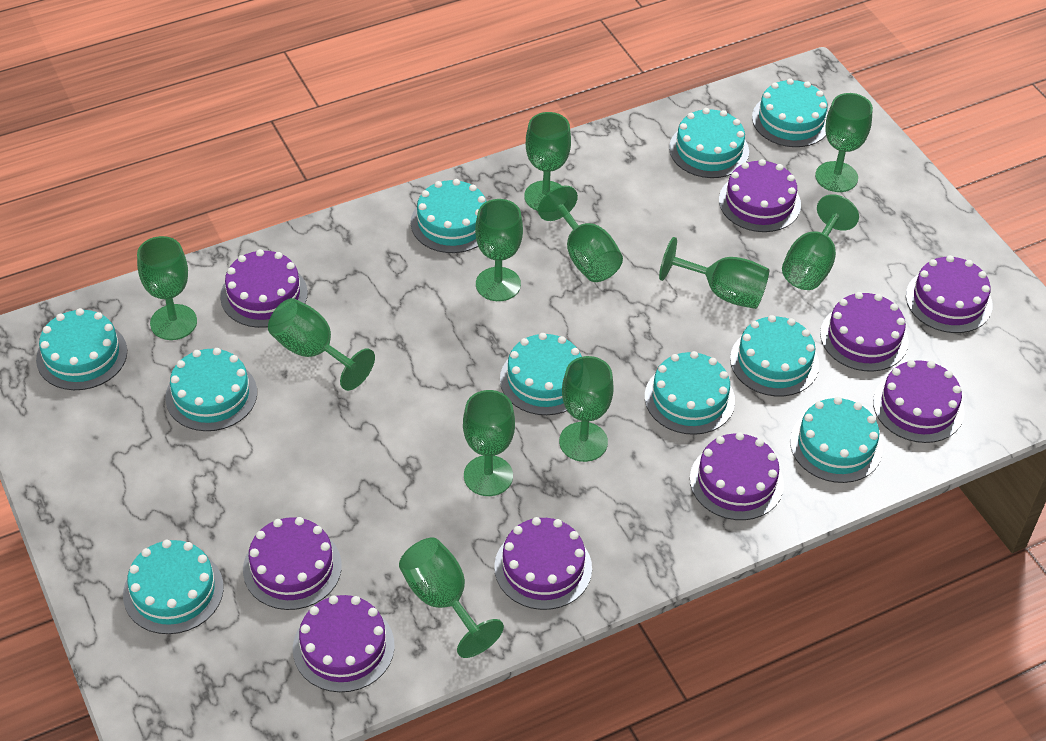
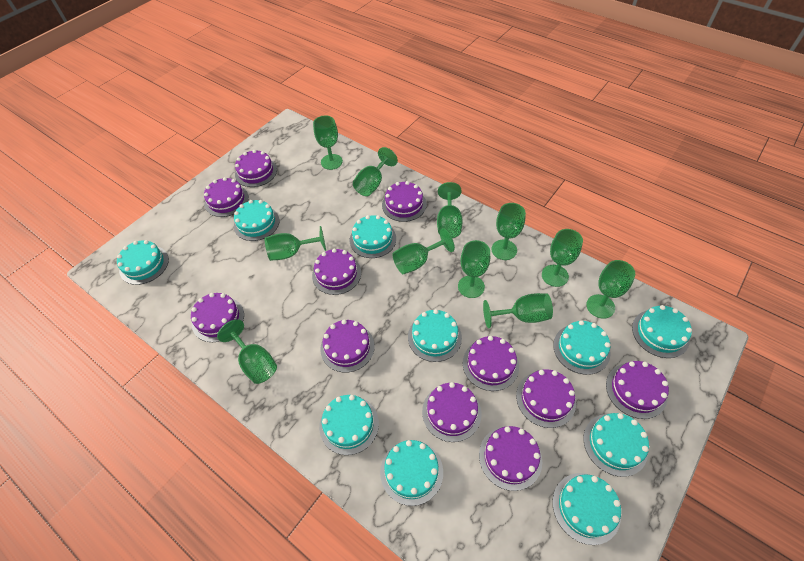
purple cake: 9 -> 11

